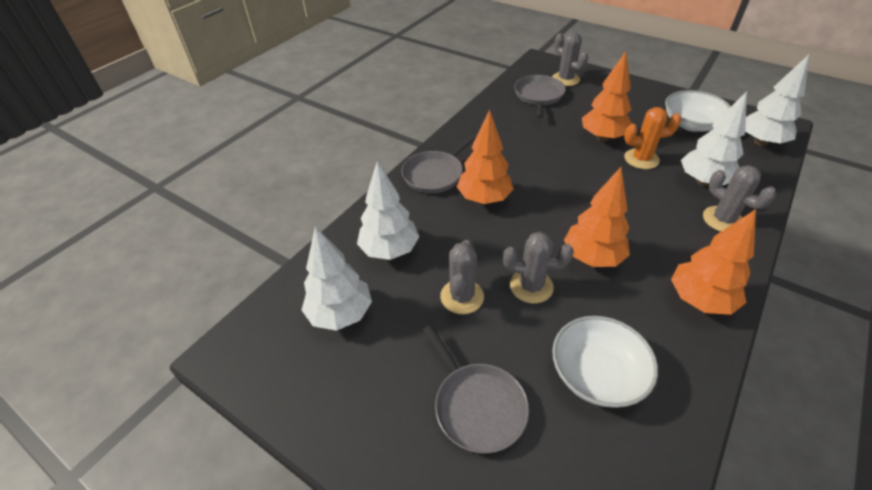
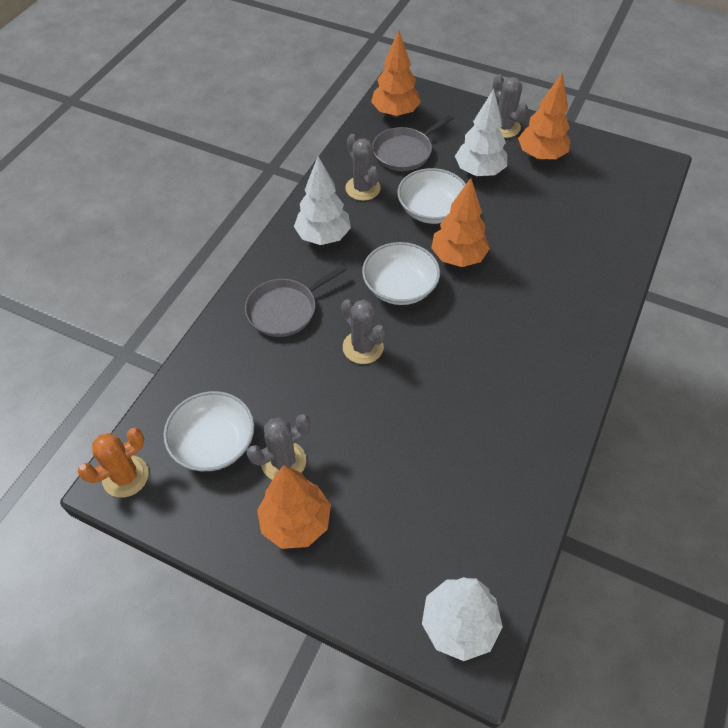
grey pan: 3 -> 2
white bowl: 2 -> 3
white tree: 4 -> 3

